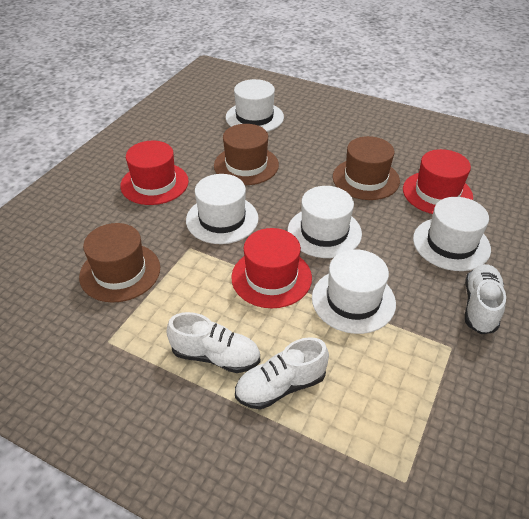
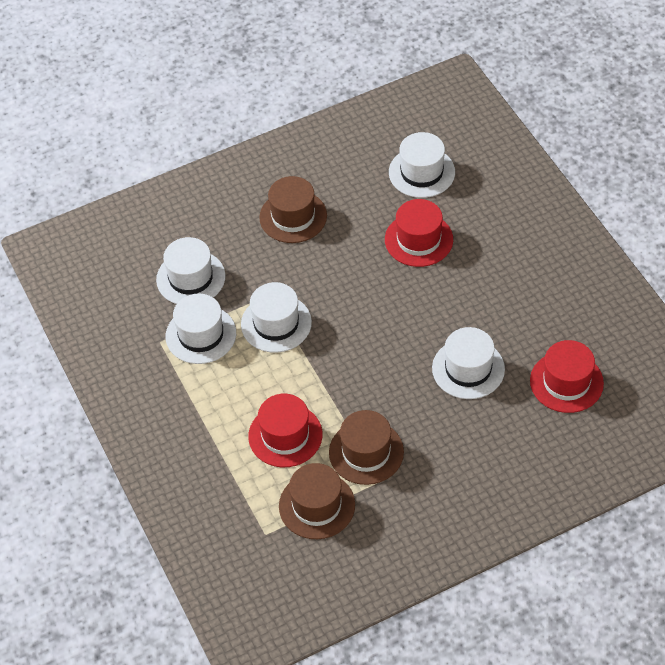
white shoe: 3 -> 0

